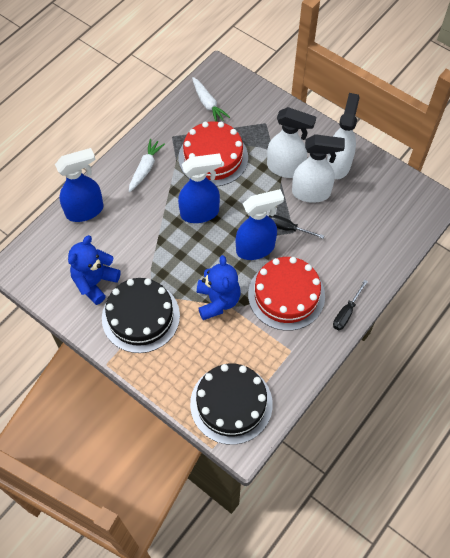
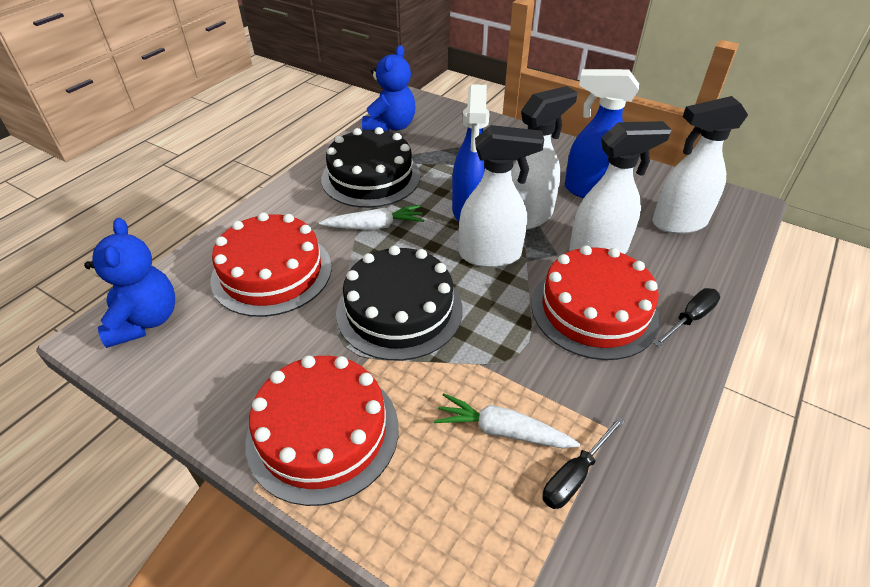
blue spray bottle: 3 -> 2
red cake: 2 -> 3
white spray bottle: 3 -> 4

